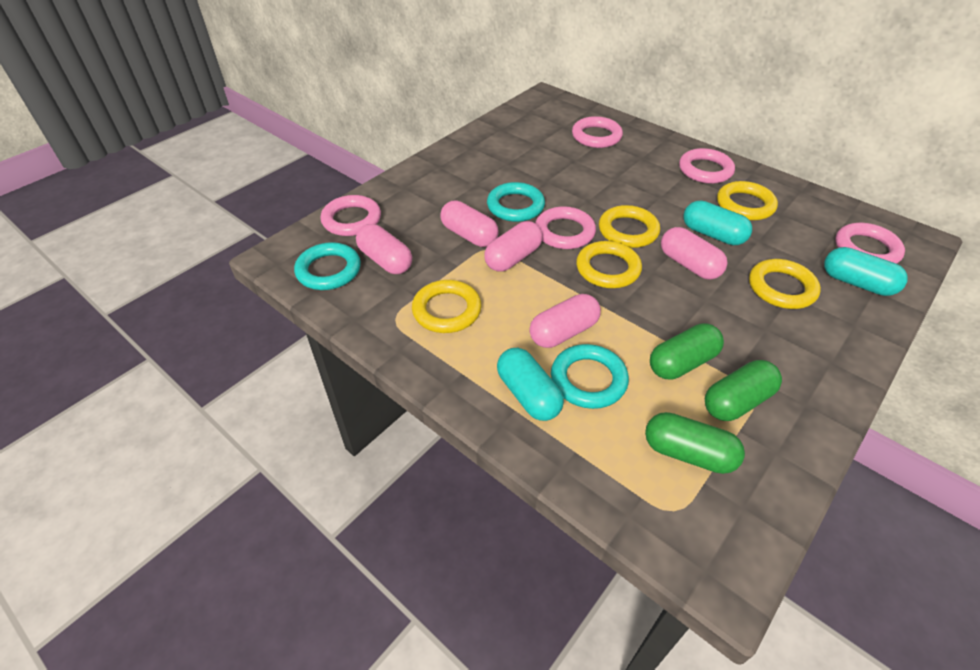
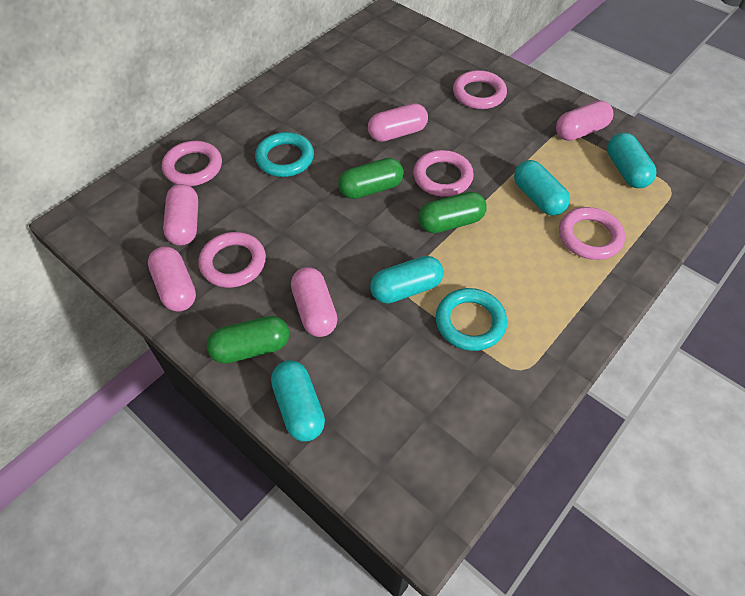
turquoise capsule: 3 -> 4
turquoise ring: 3 -> 2
yellow ring: 5 -> 0

